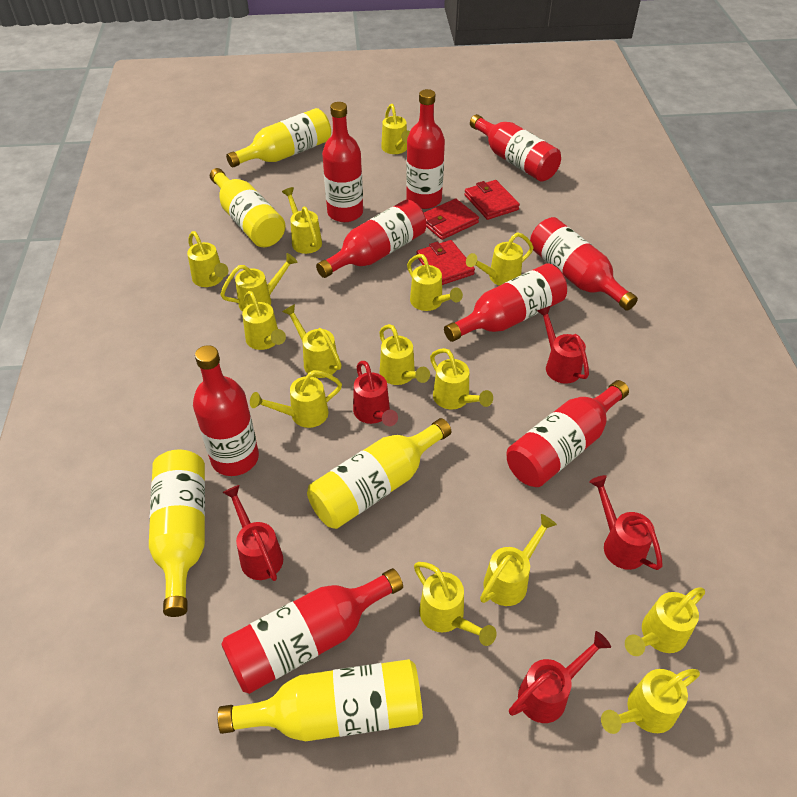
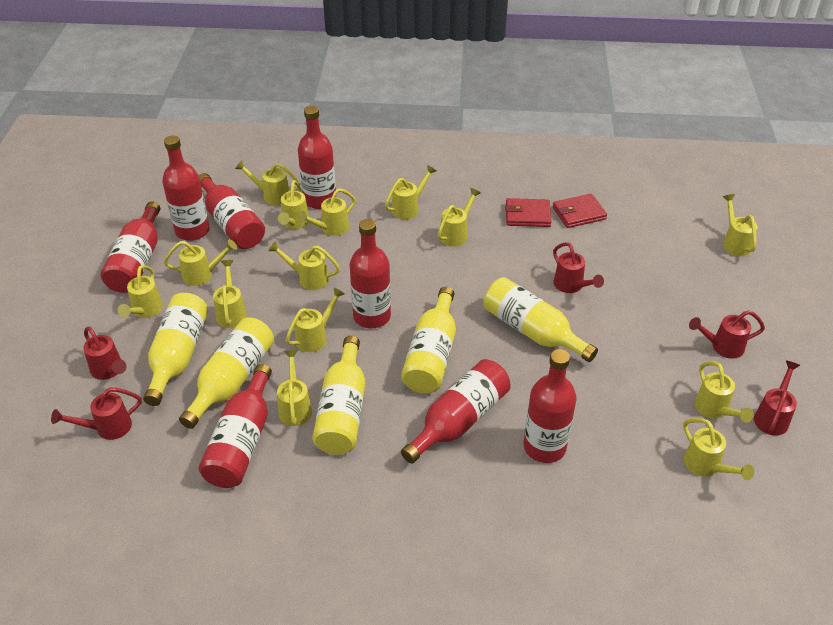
red bottle: 9 -> 8
red wallet: 3 -> 2
yellow watering can: 15 -> 14

